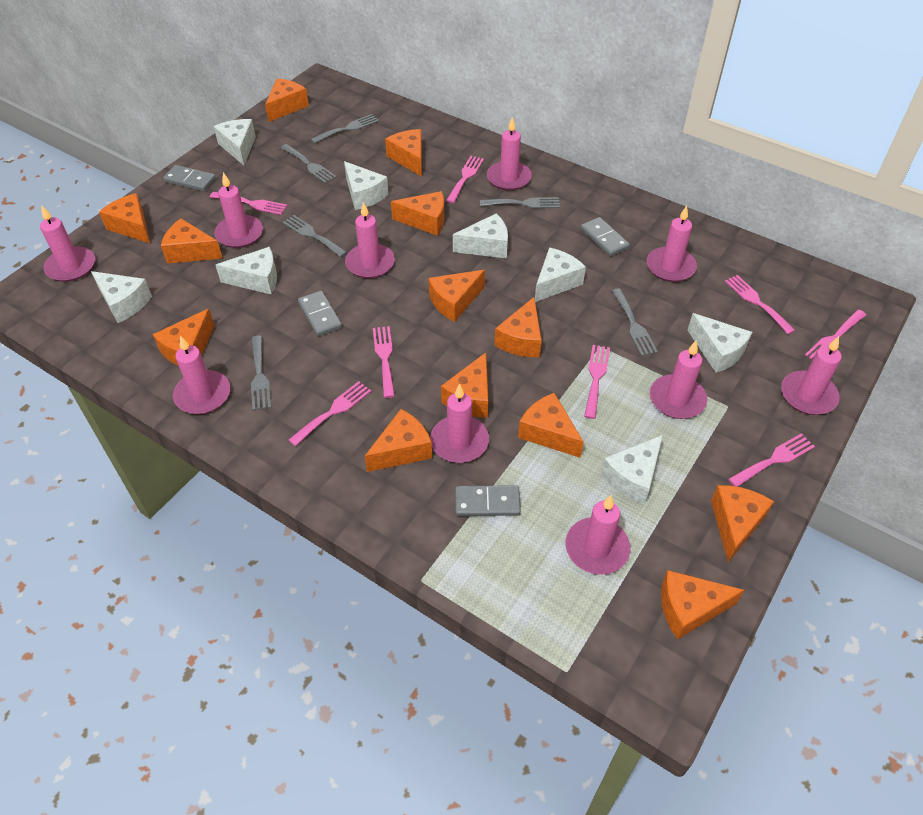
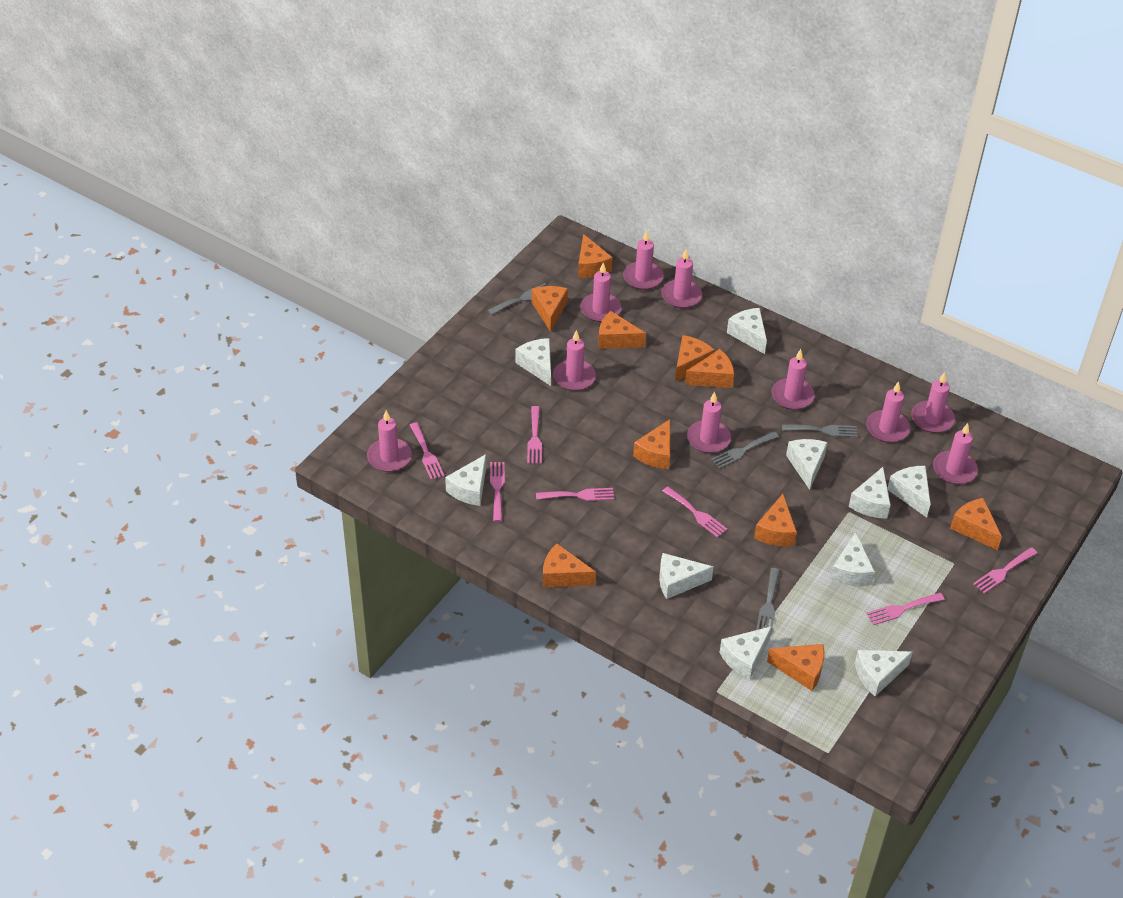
grey domino: 4 -> 0
grey fork: 6 -> 4
orange cheese: 13 -> 10
pink fork: 8 -> 7
white cheese: 8 -> 10

